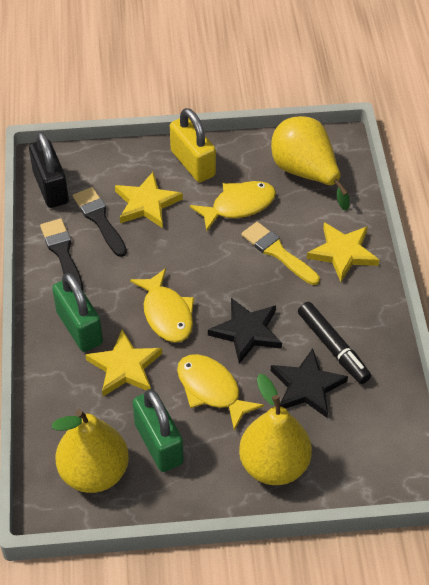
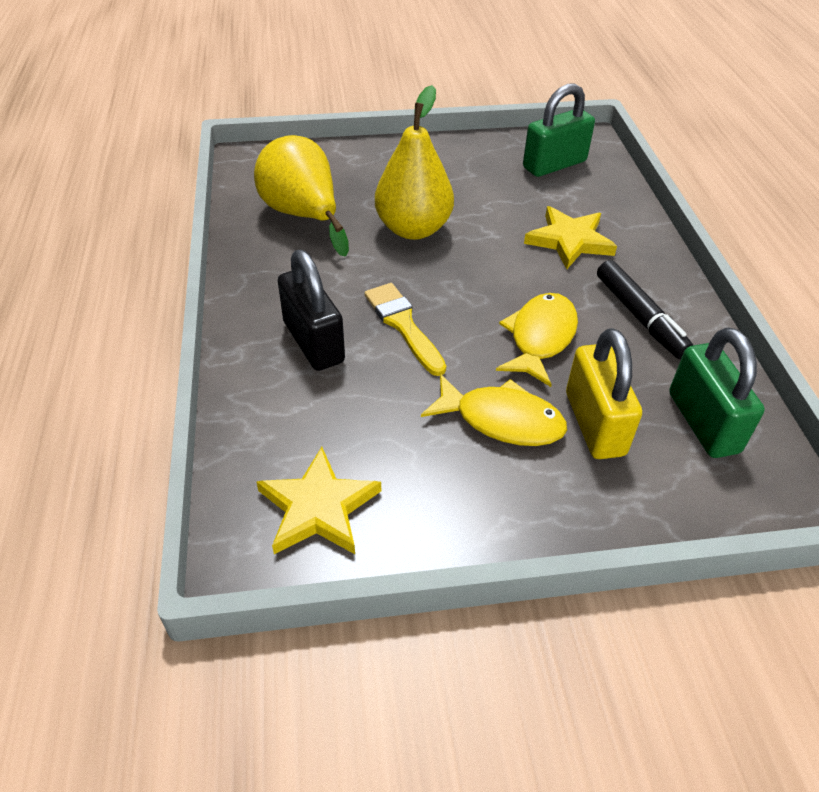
black brush: 2 -> 0
black star: 2 -> 0
yellow fish: 3 -> 2
yellow pear: 3 -> 2
yellow star: 3 -> 2

